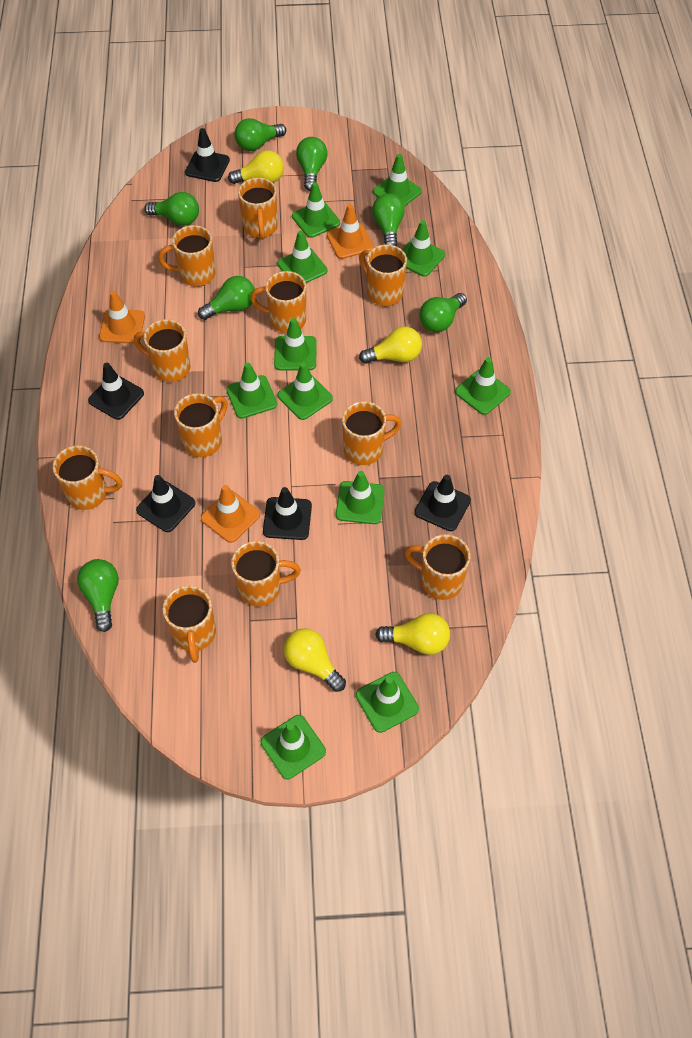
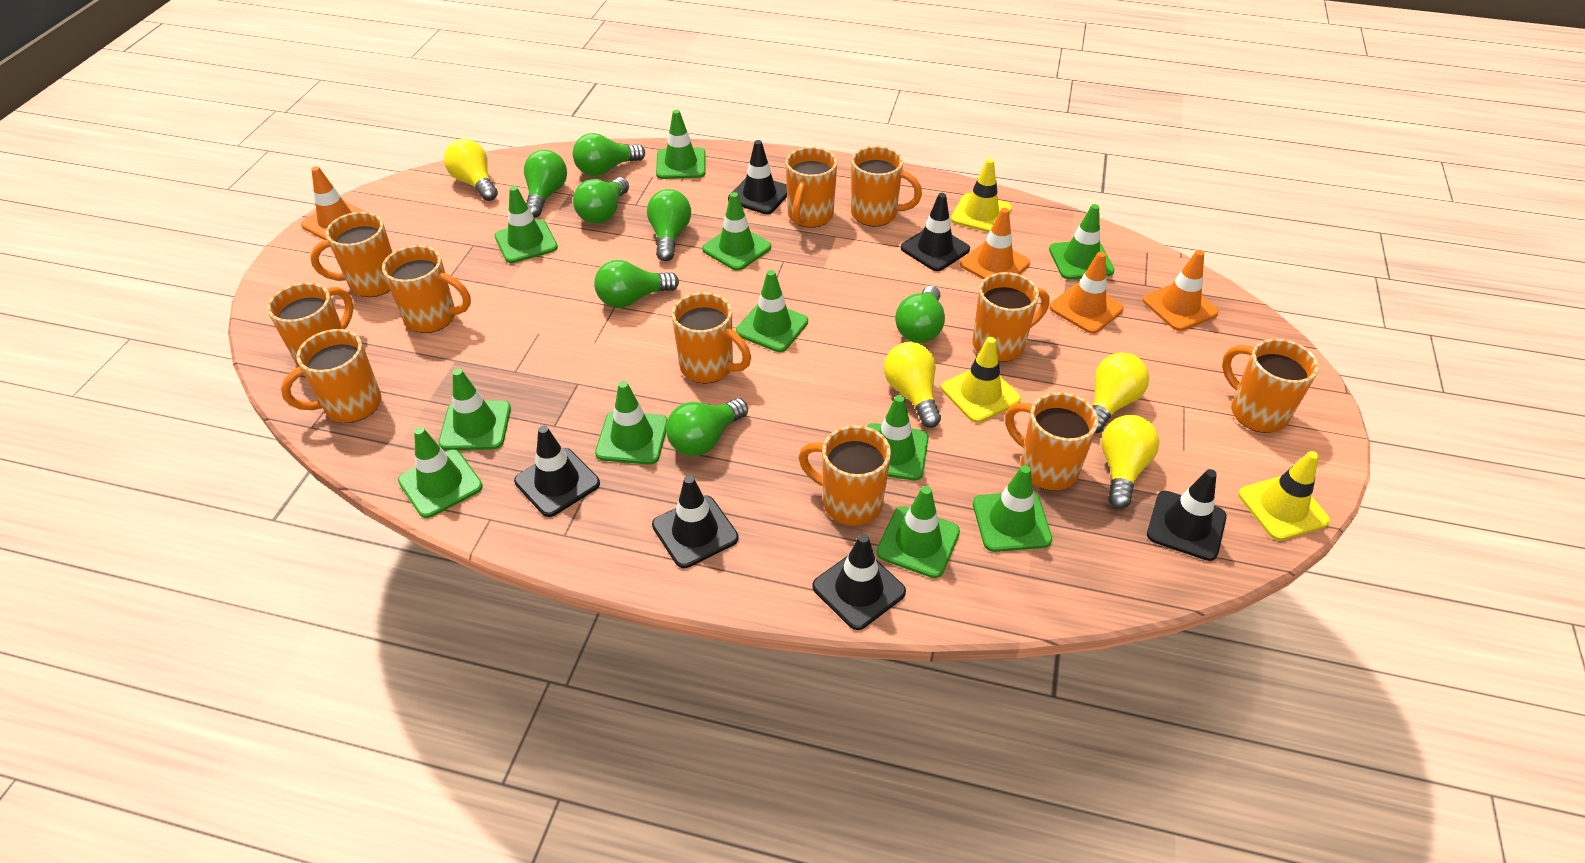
black traffic cone: 5 -> 6
orange traffic cone: 3 -> 4
yellow traffic cone: 0 -> 3

